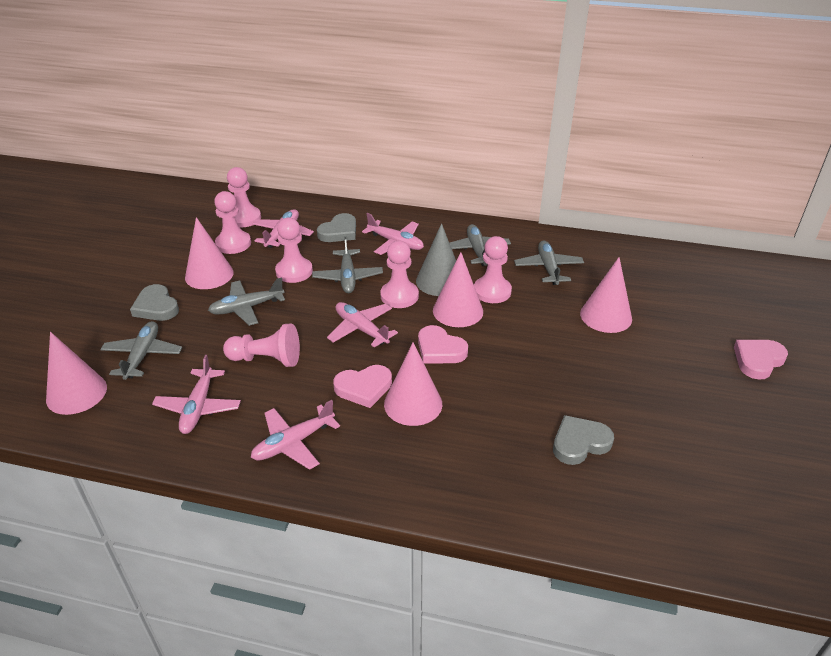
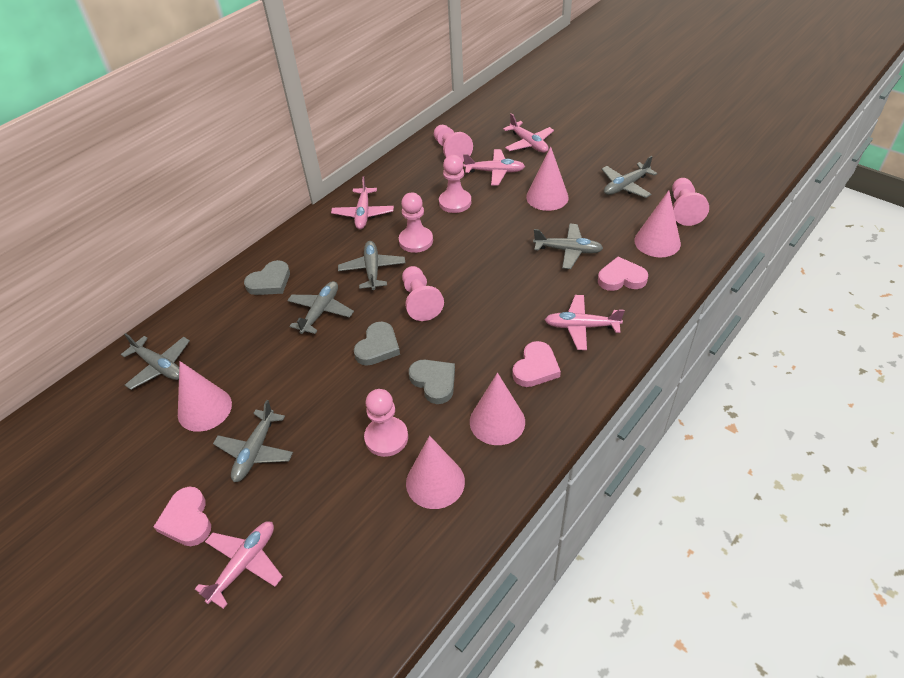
grey cone: 1 -> 0
grey plane: 5 -> 6

